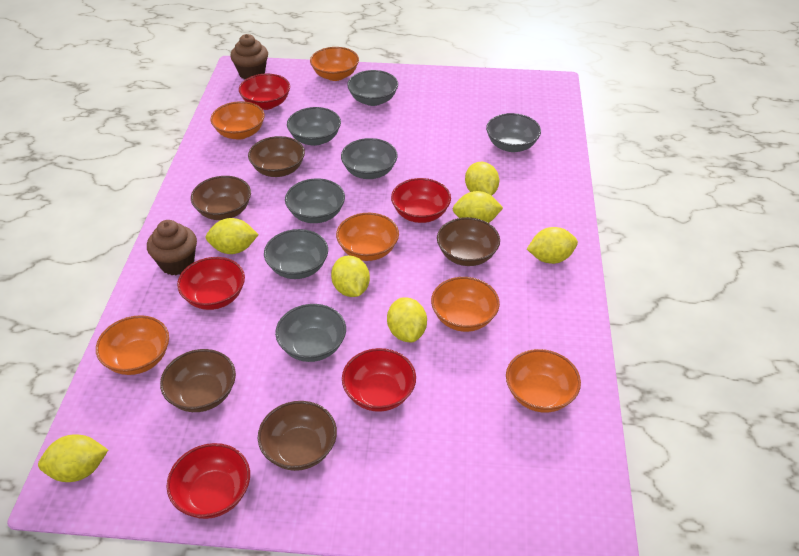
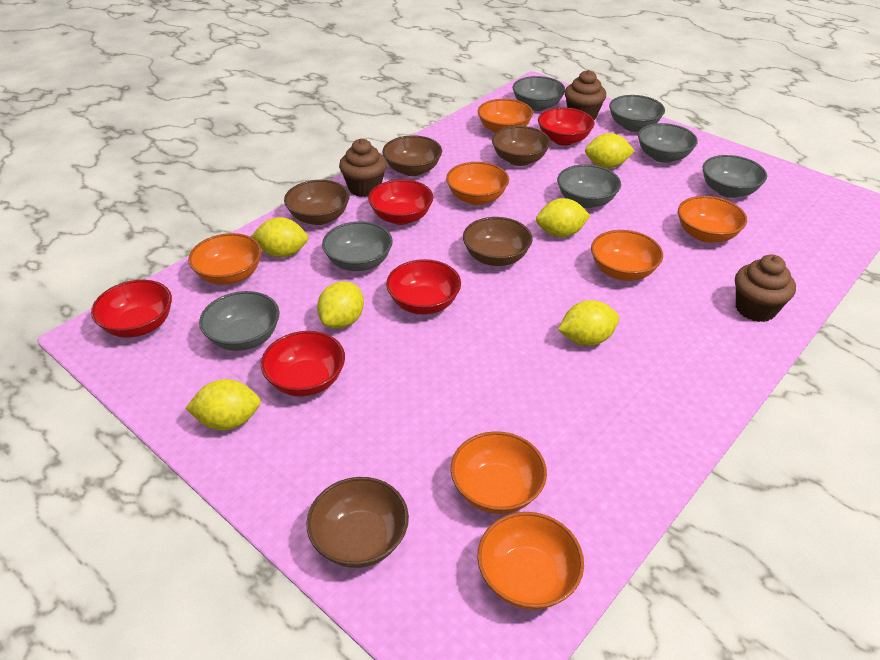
brown cupcake: 2 -> 3
orange bowl: 6 -> 7
yellow lemon: 7 -> 6

